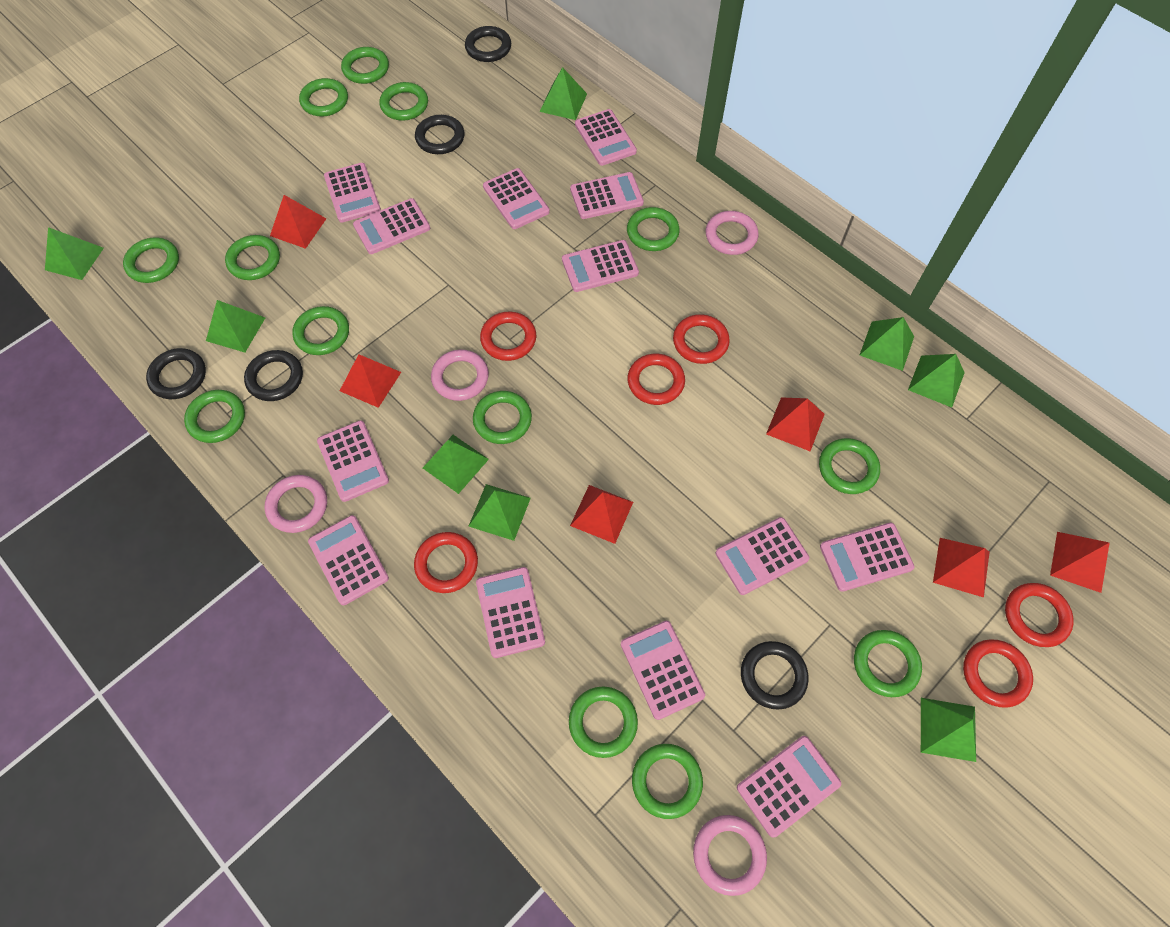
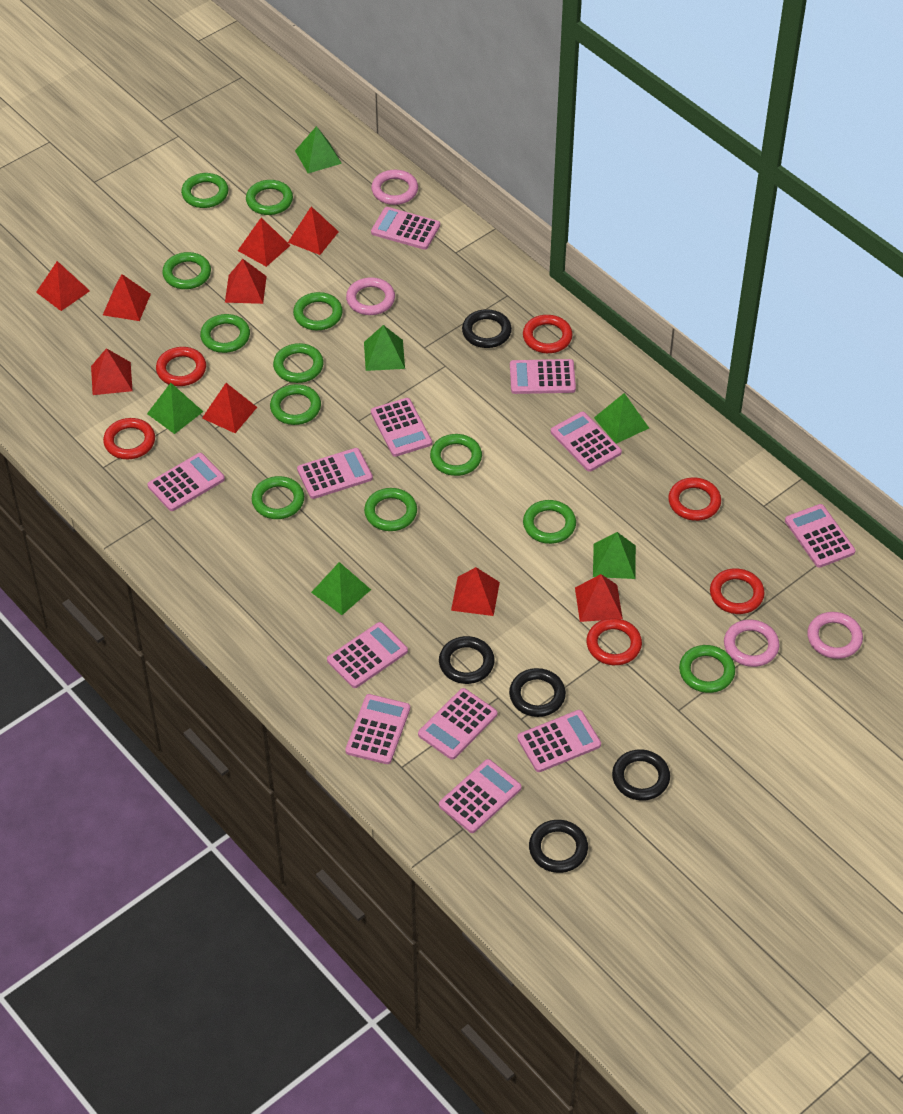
green pyramid: 8 -> 6
green ring: 13 -> 12
pink calculator: 13 -> 12
red pyramid: 6 -> 9

